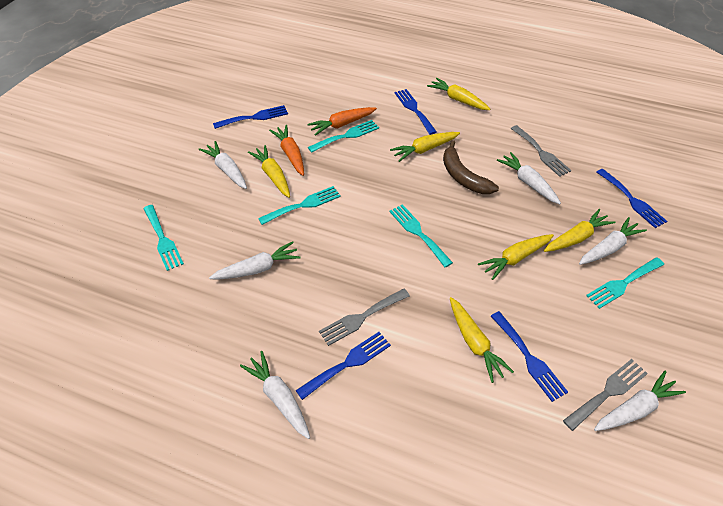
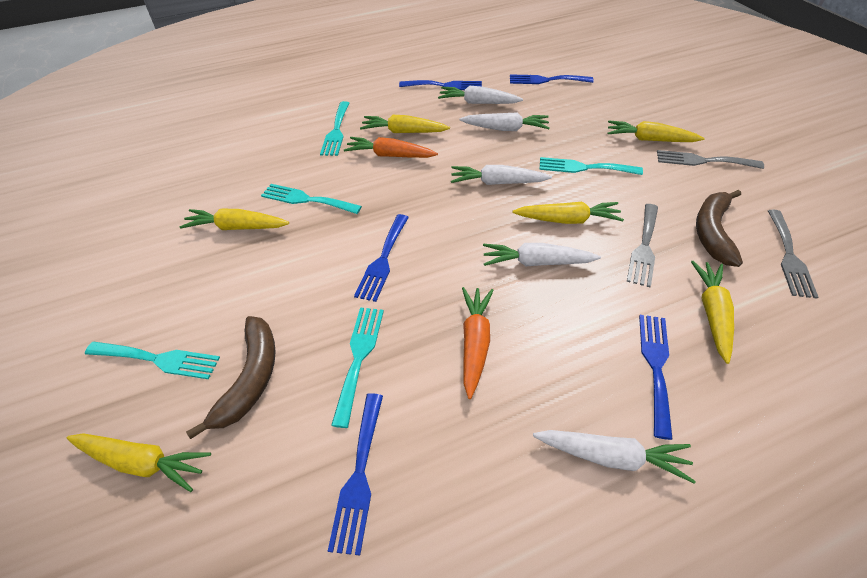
brown banana: 1 -> 2
white carrot: 6 -> 5

